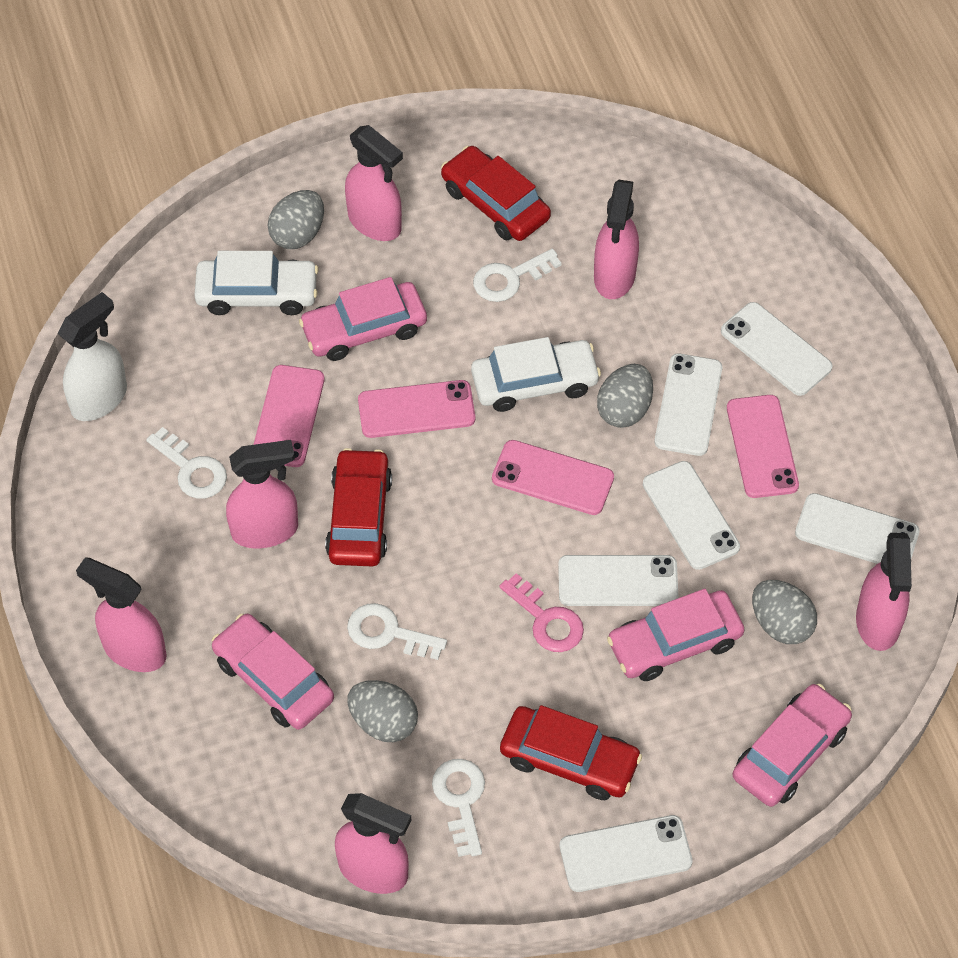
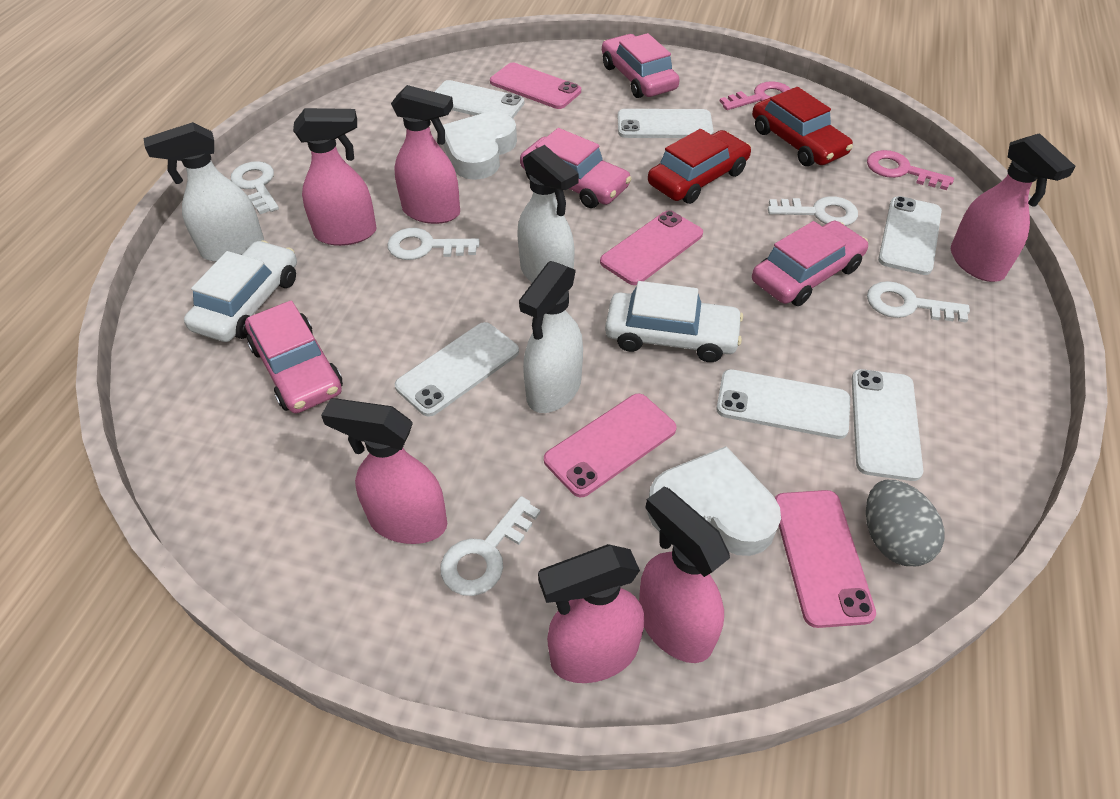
grey egg: 4 -> 1
pink key: 1 -> 2
red car: 3 -> 2
white heart: 0 -> 2
white key: 4 -> 5
white spray bottle: 1 -> 3

